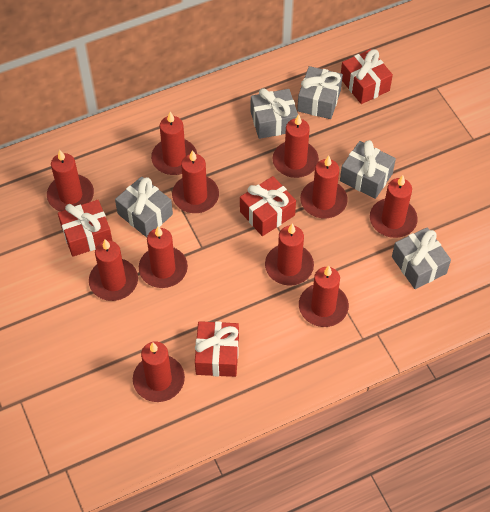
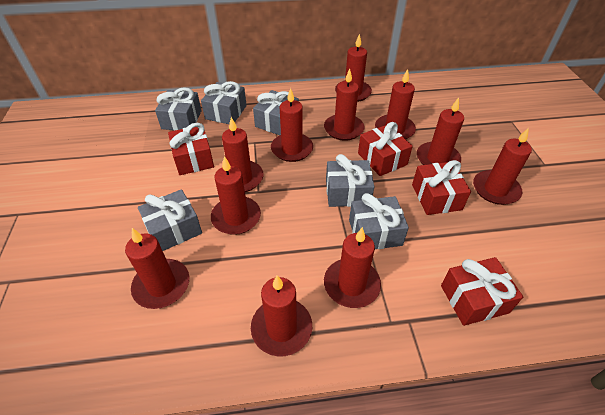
grey gift: 5 -> 6

